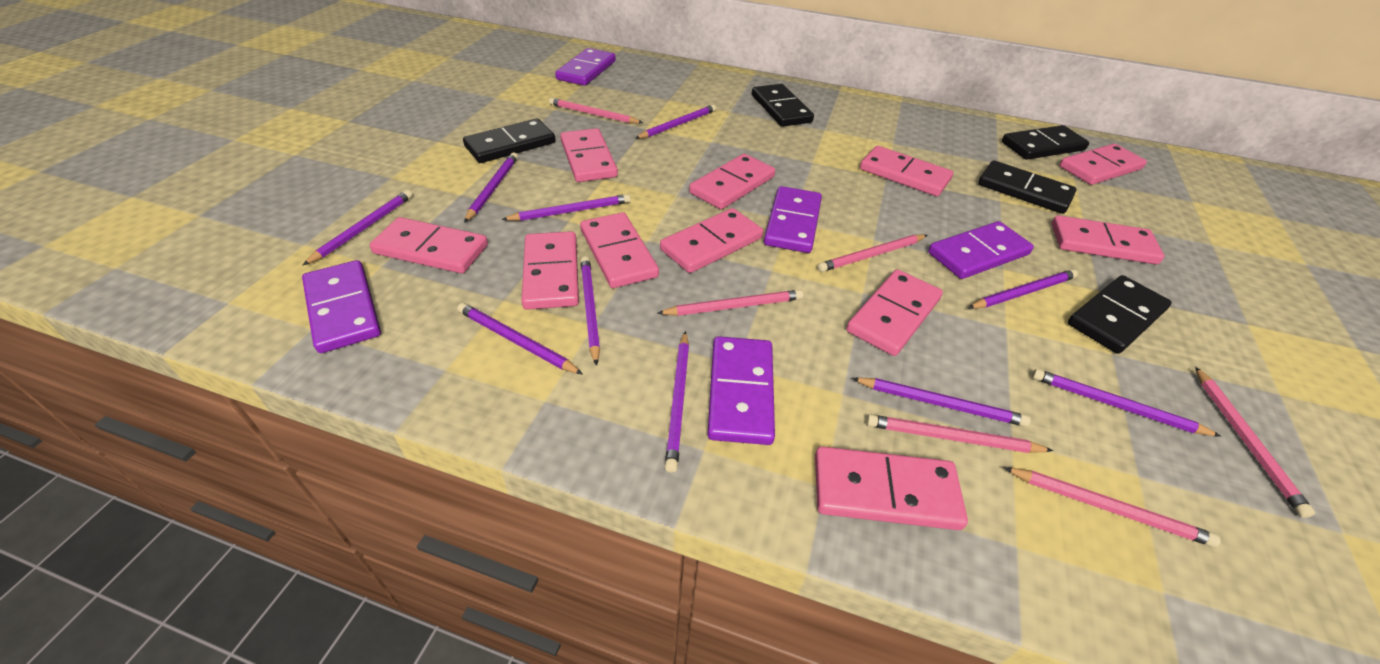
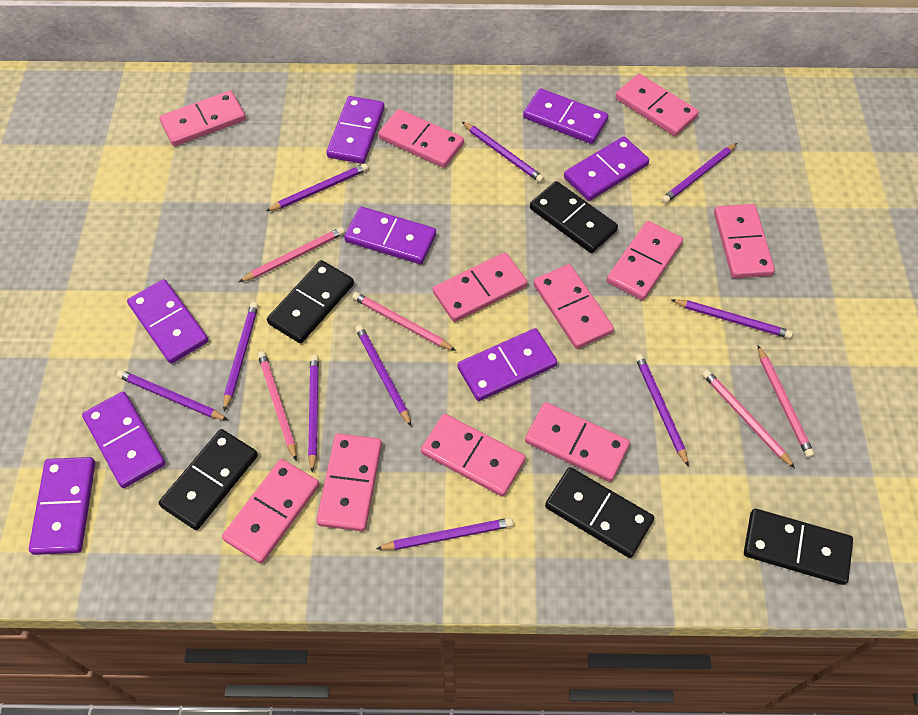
pink pencil: 6 -> 5
purple domino: 5 -> 8

